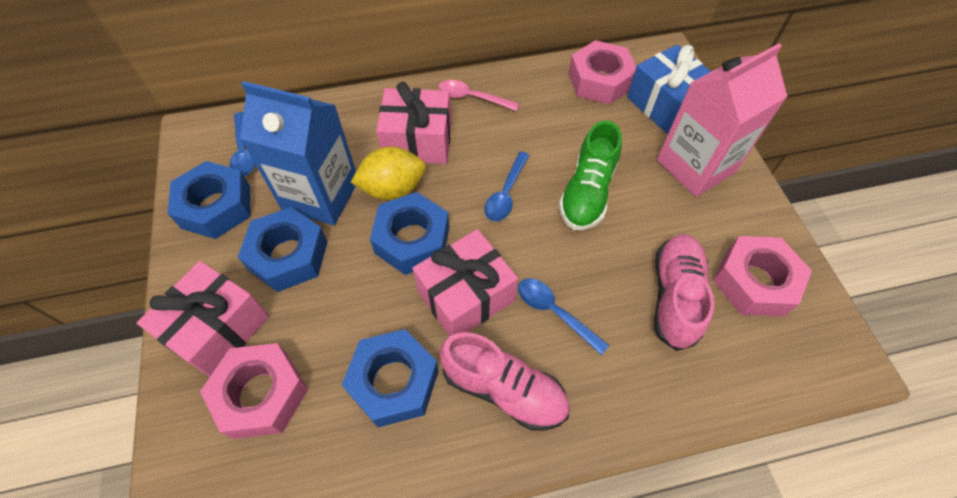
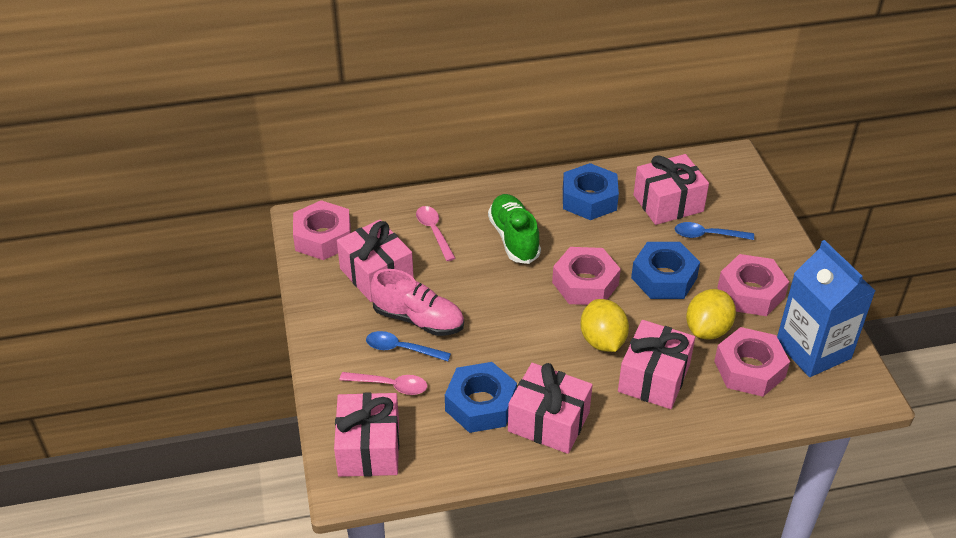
blue gift: 1 -> 0
blue nut: 4 -> 3
blue spoon: 3 -> 2
pink carton: 1 -> 0
pink gift: 3 -> 5
pink nut: 3 -> 4
pink shoe: 2 -> 1
pink spoon: 1 -> 2
yellow lemon: 1 -> 2

